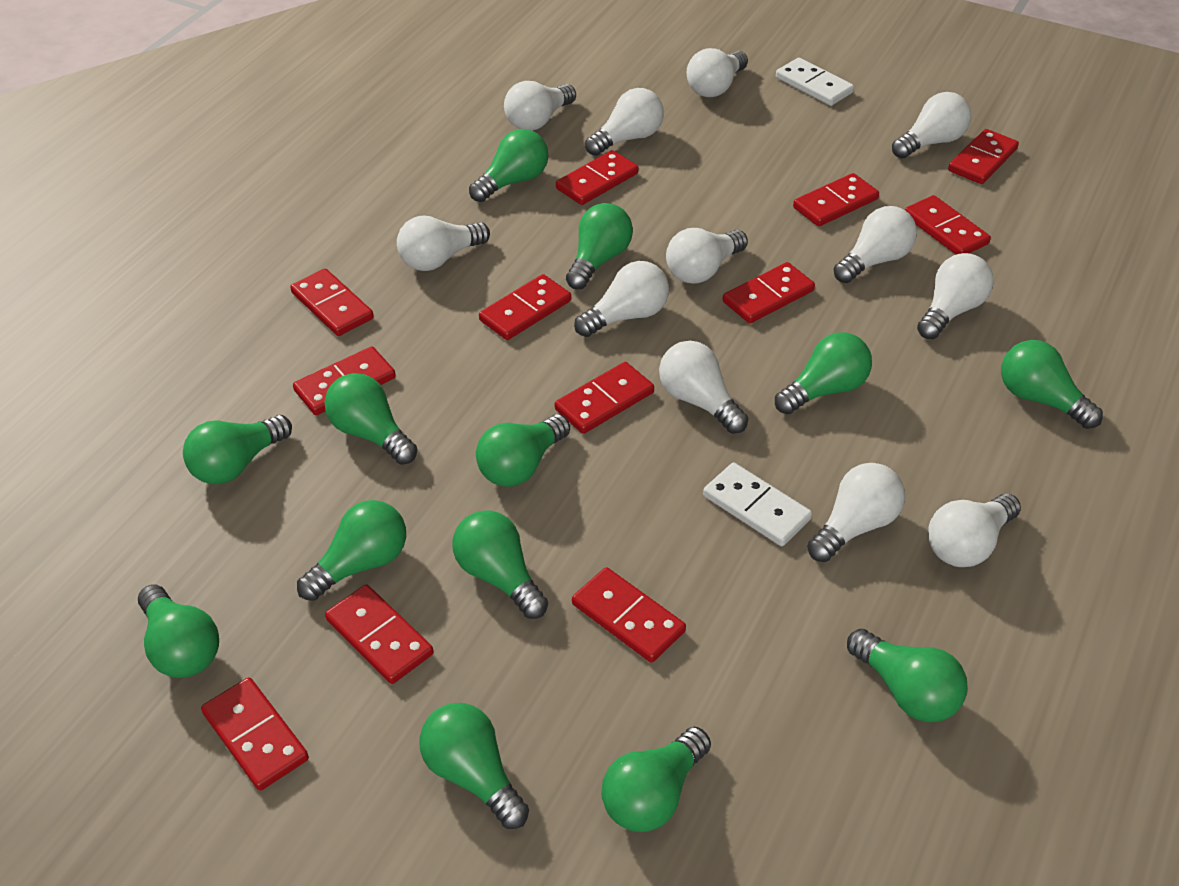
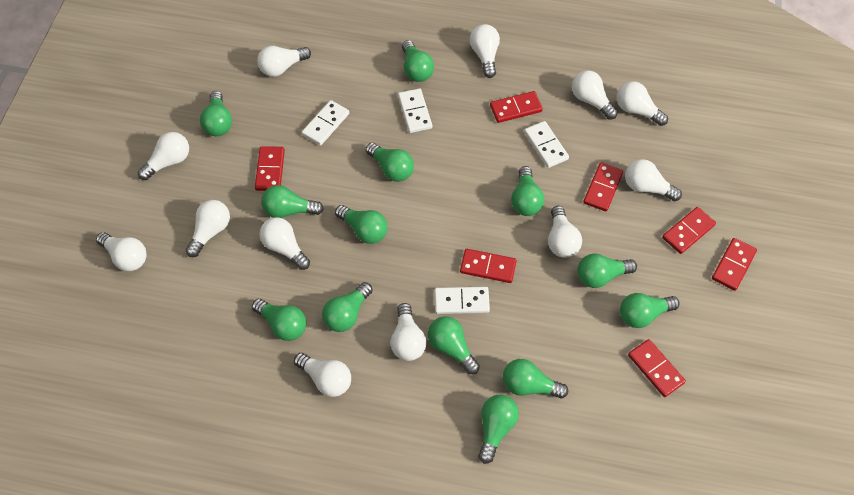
red domino: 12 -> 7
white domino: 2 -> 4

